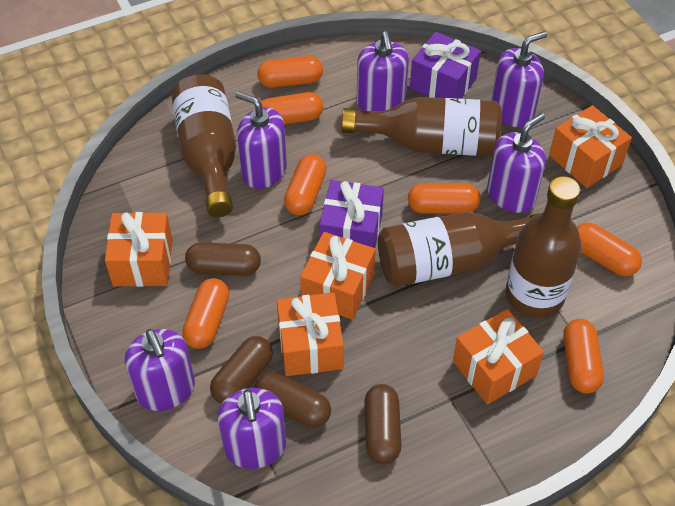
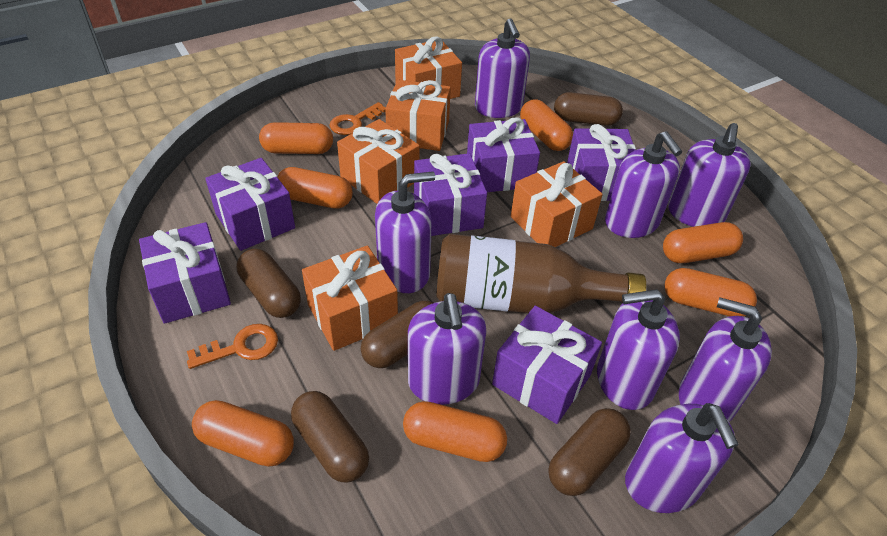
brown bottle: 4 -> 1
brown capsule: 4 -> 5
orange key: 0 -> 2
purple gift: 2 -> 6
purple soap dispenser: 6 -> 8

